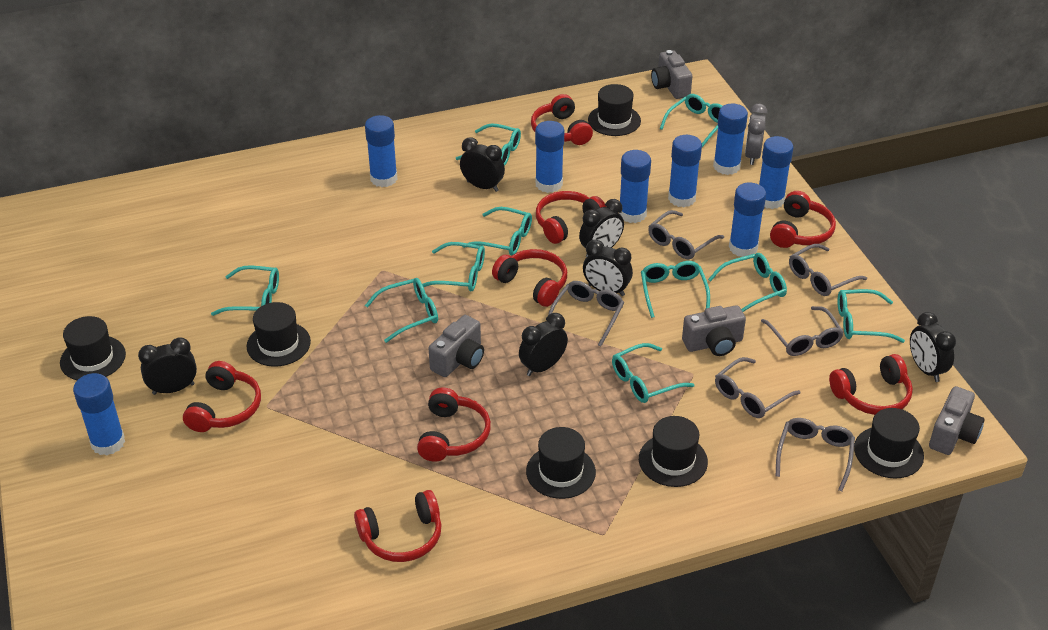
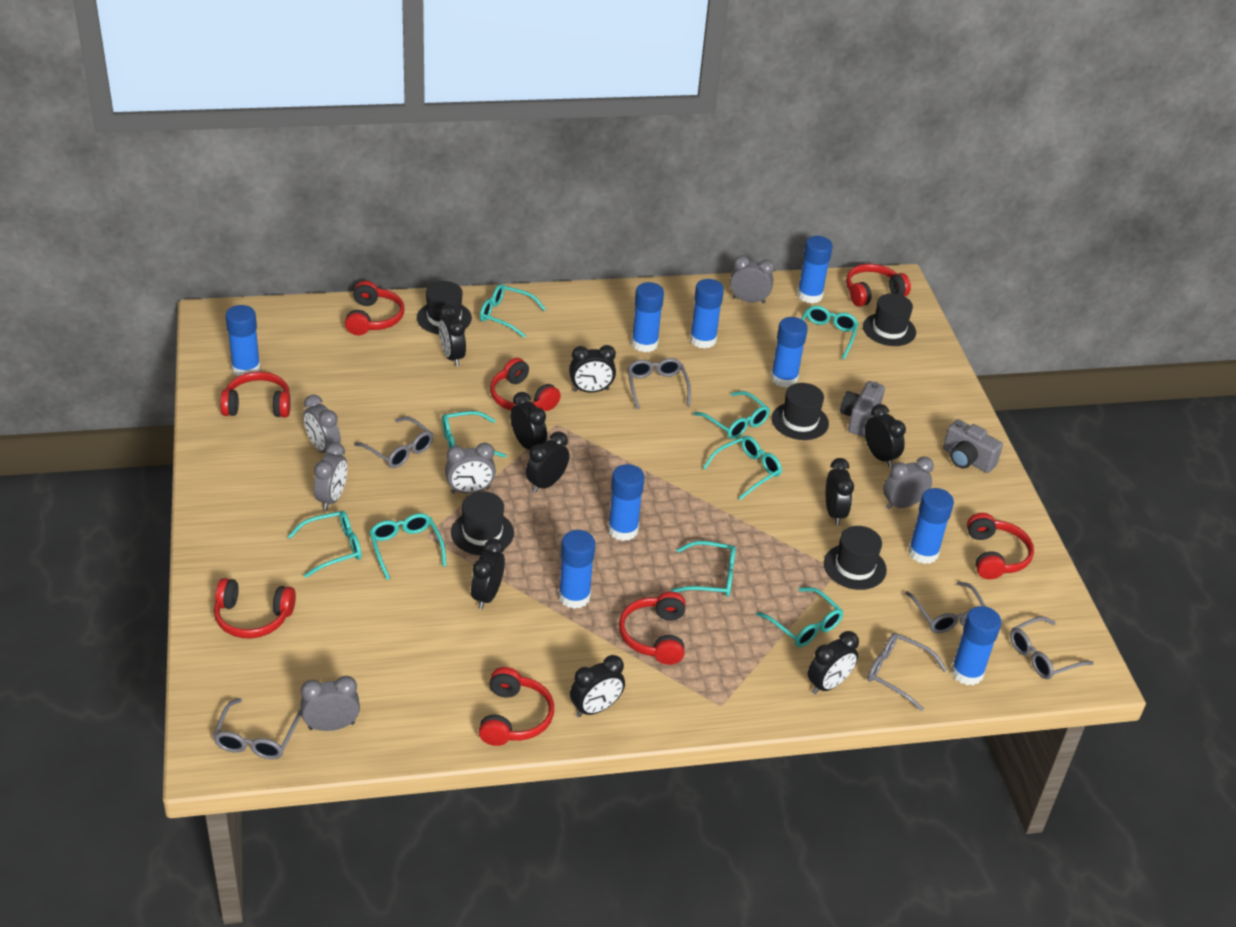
black clock: 6 -> 9
black hat: 6 -> 5
blue glue stick: 8 -> 9
grey camera: 4 -> 2
grey clock: 1 -> 6
turquoise glasses: 10 -> 9

